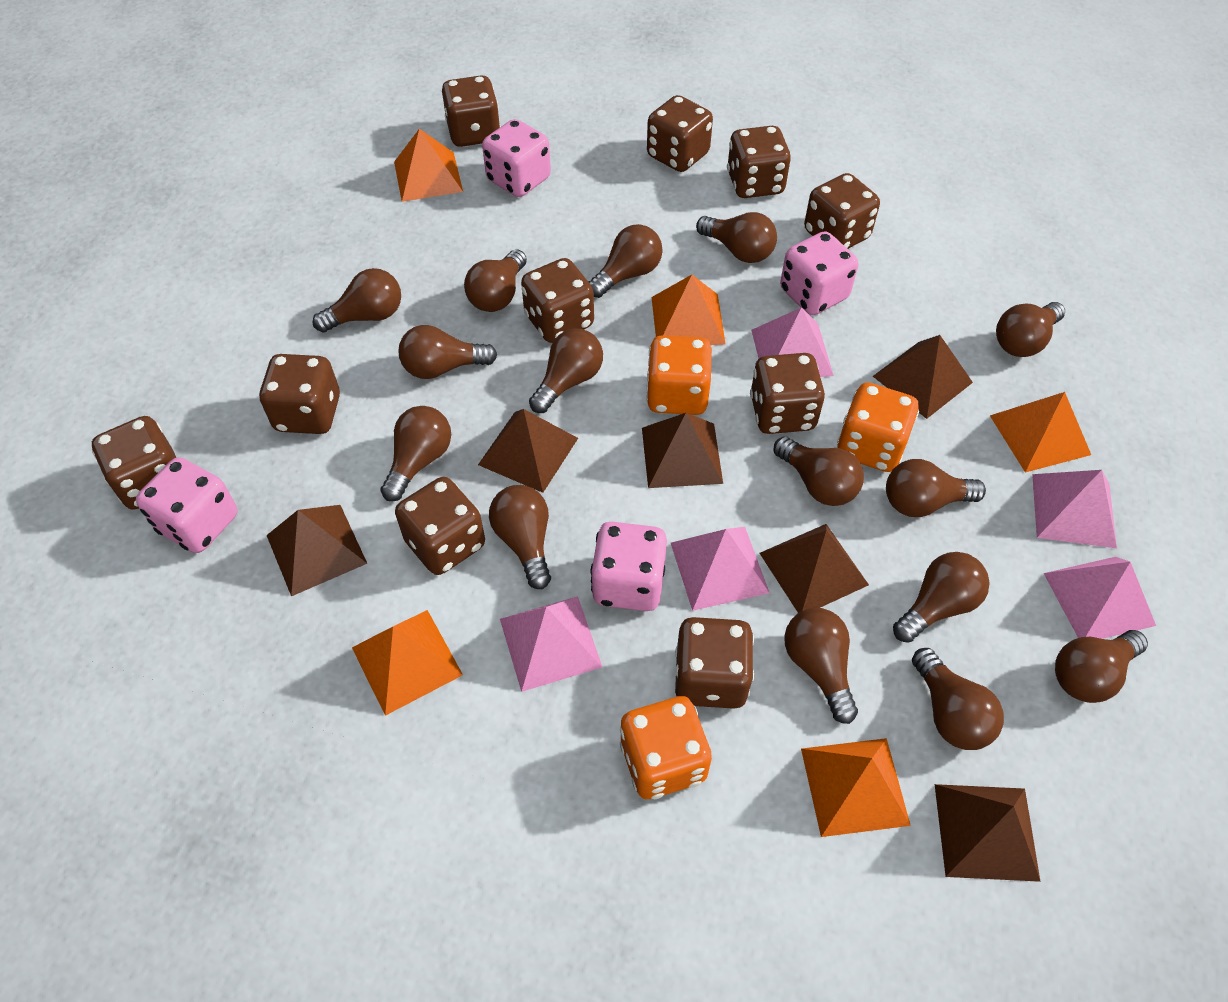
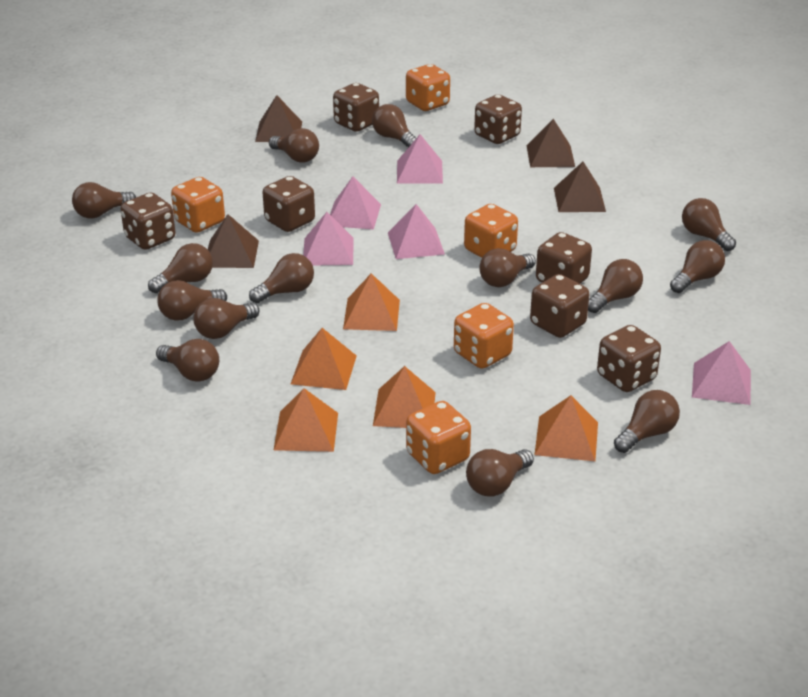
brown dice: 10 -> 7
brown light bulb: 15 -> 14
brown pyramid: 6 -> 4
orange dice: 3 -> 5
pink dice: 4 -> 0

